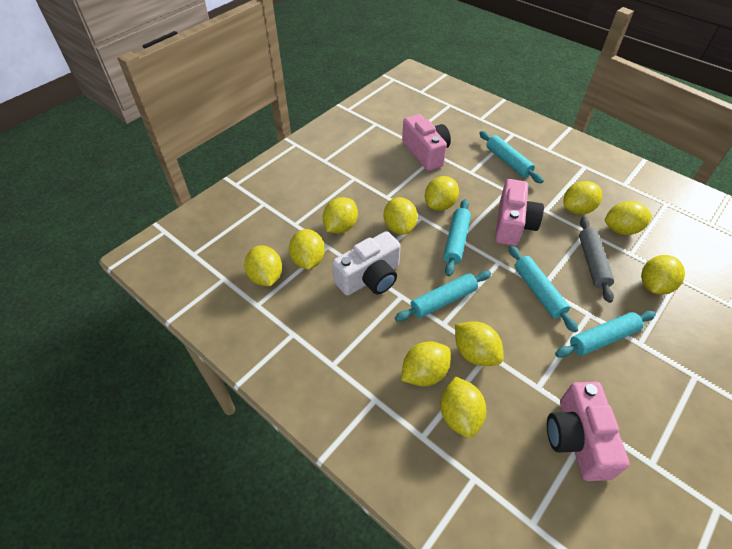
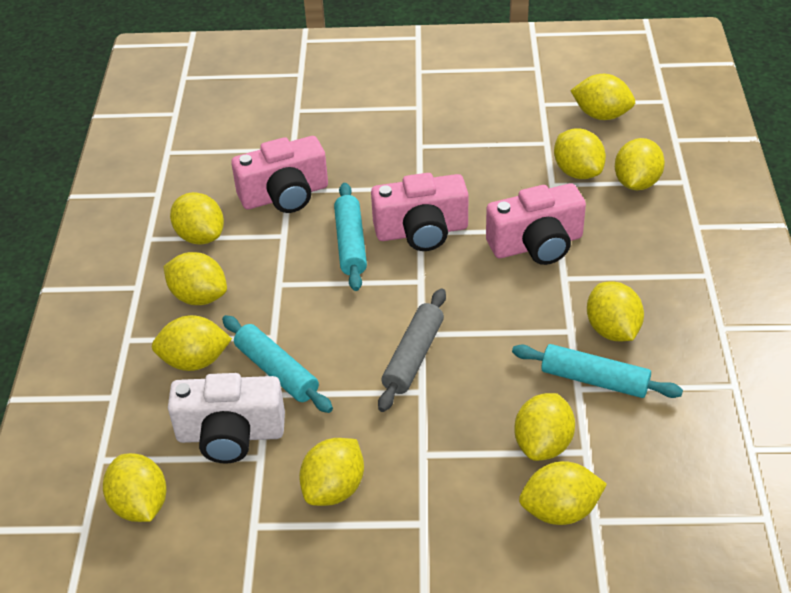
turquoise rolling pin: 5 -> 3

